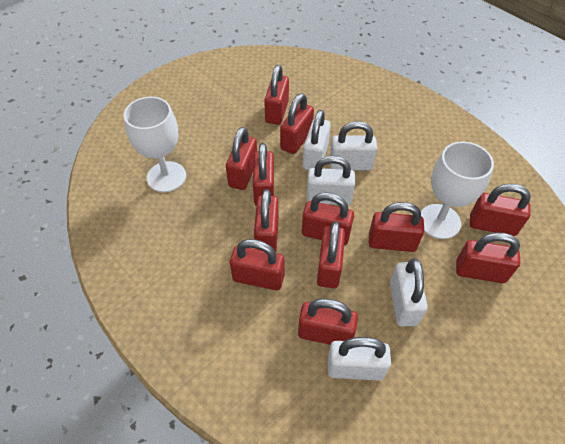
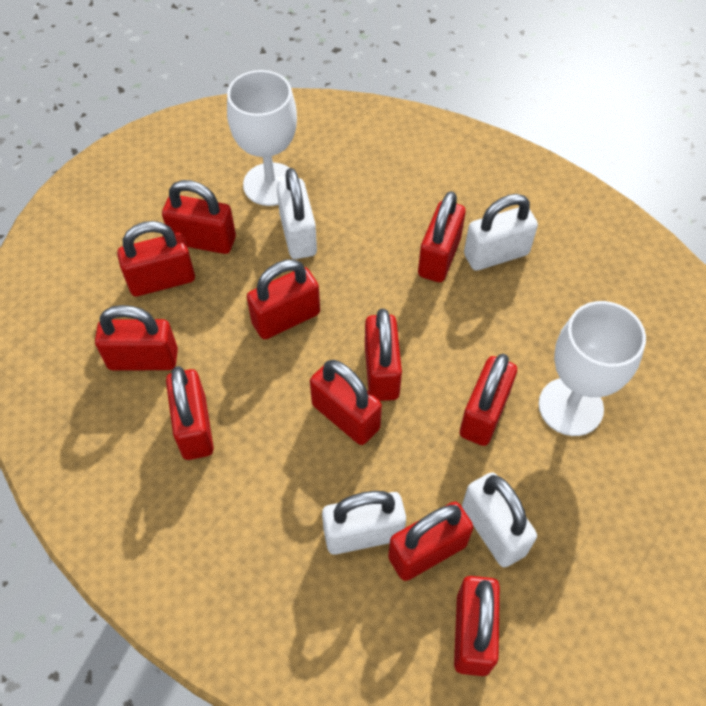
red padlock: 12 -> 11
white padlock: 5 -> 4

